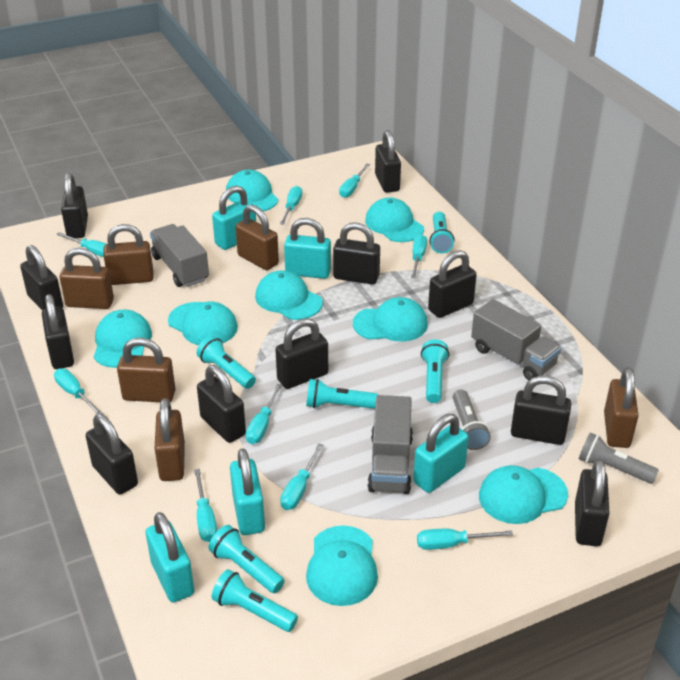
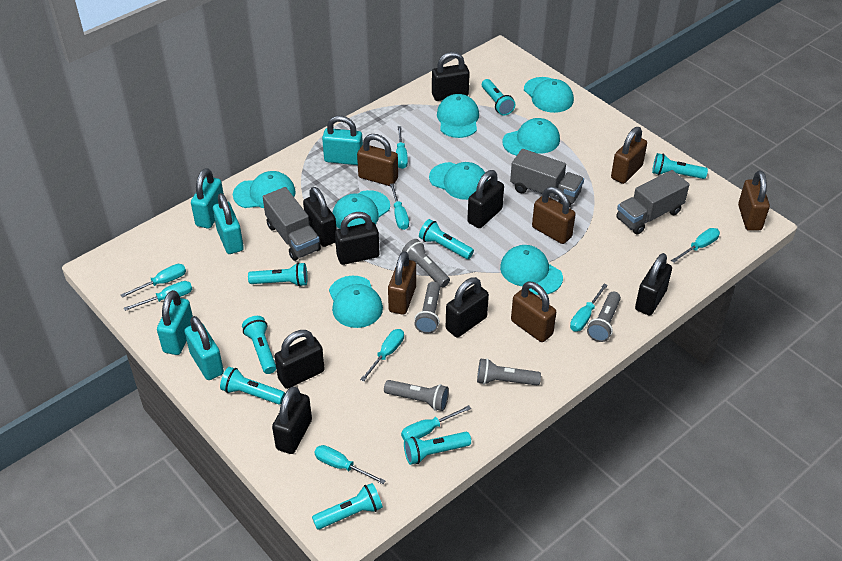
black padlock: 11 -> 8
grey flashlight: 2 -> 5
turquoise flashlight: 6 -> 8

